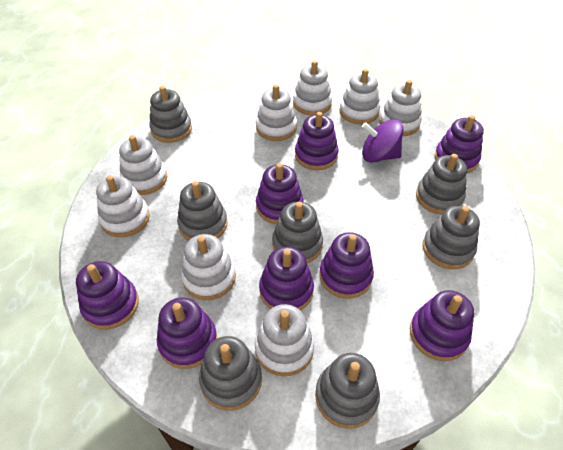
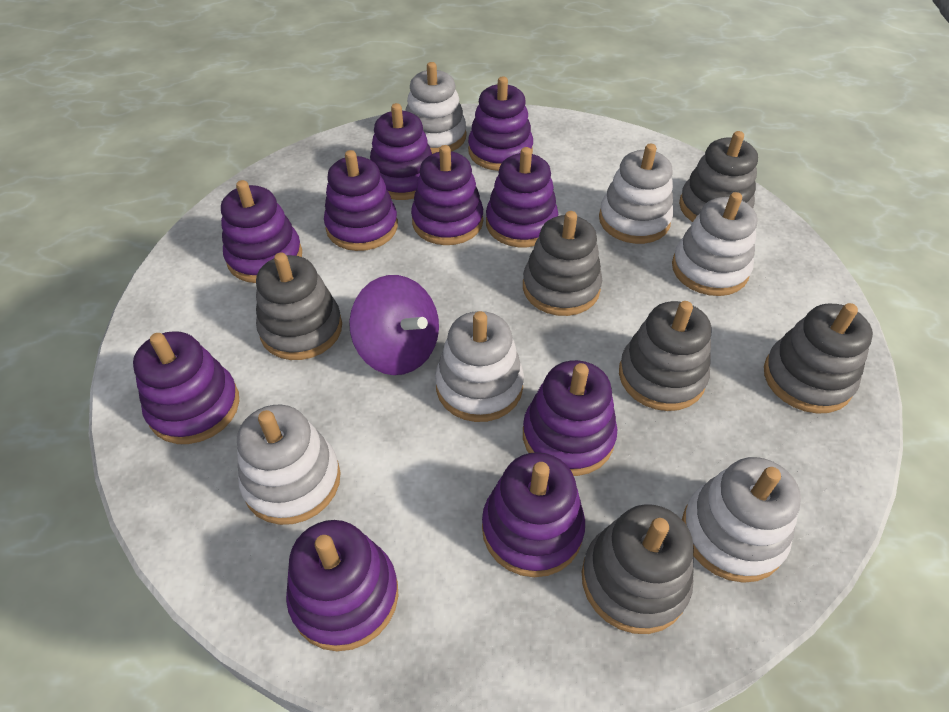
grey stacking toy: 7 -> 6
purple stacking toy: 8 -> 10
white stacking toy: 8 -> 6

